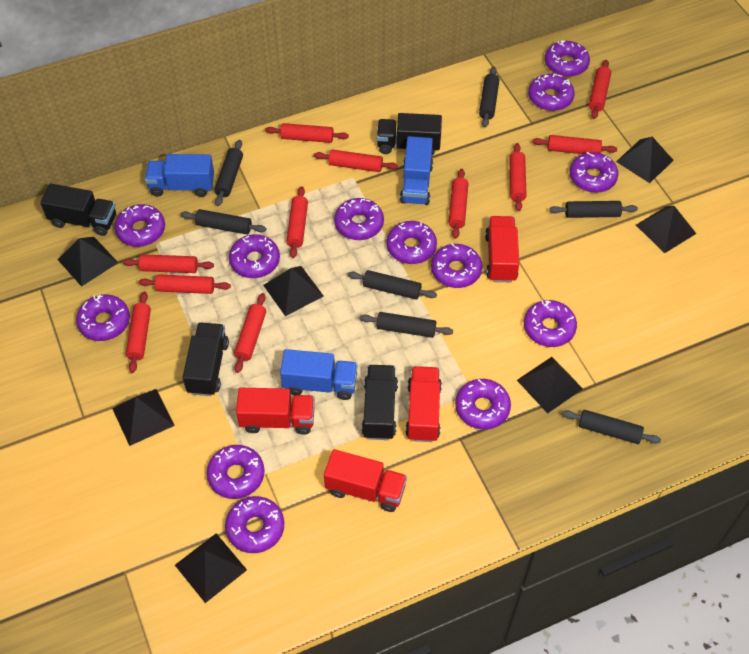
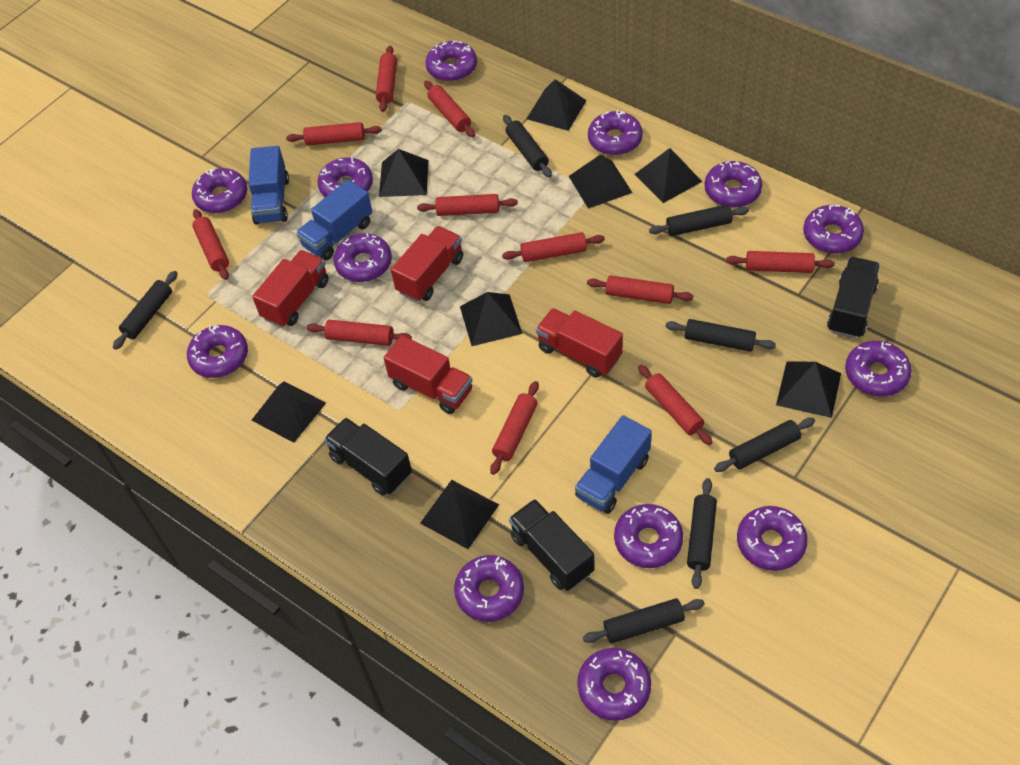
black pyramid: 7 -> 8
black truck: 4 -> 3

